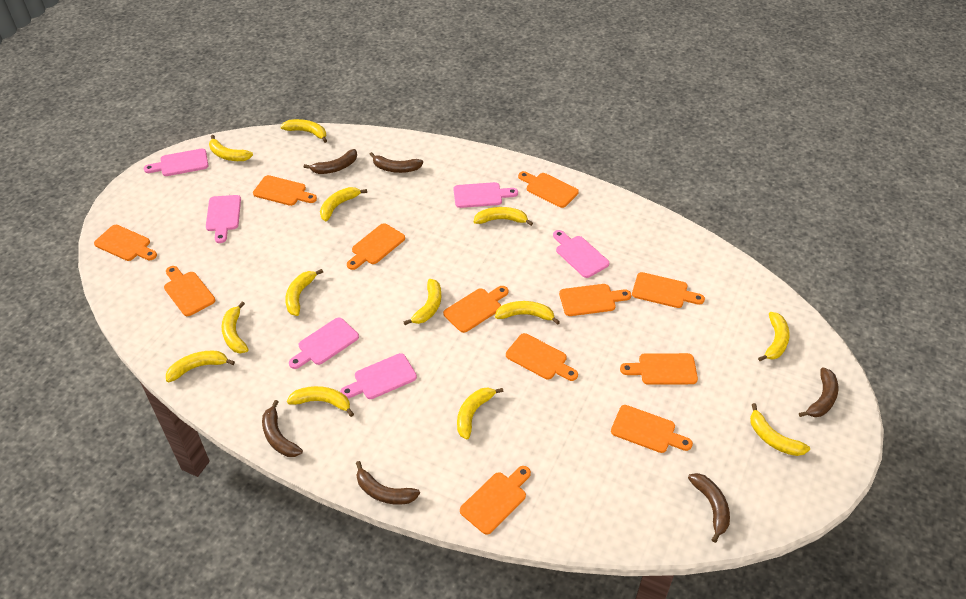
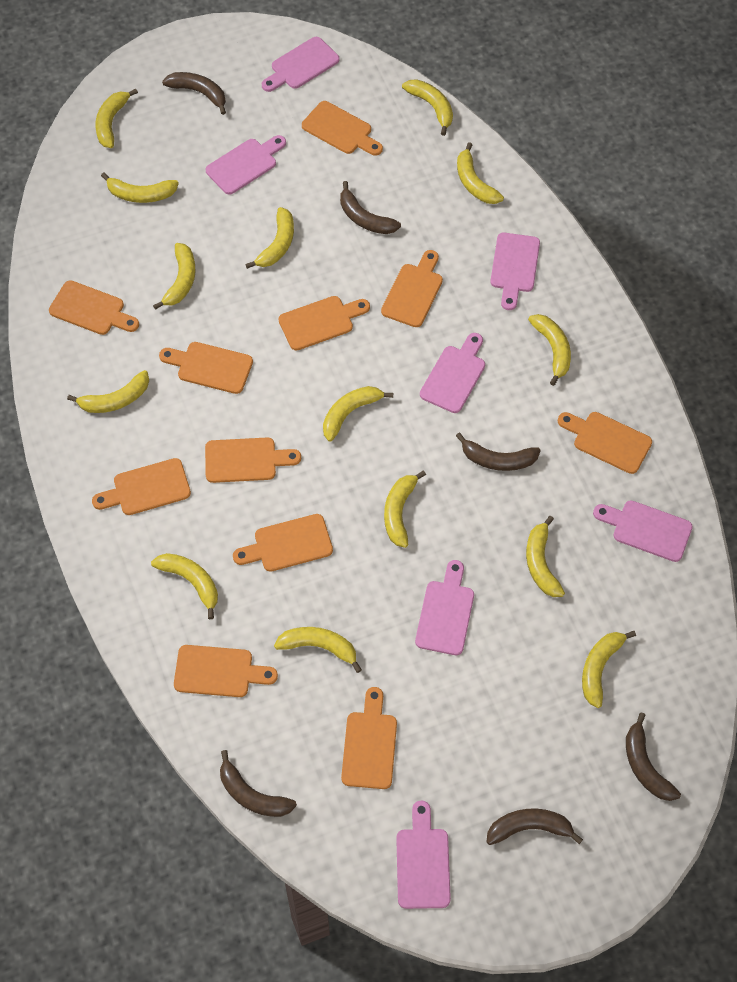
orange cutting board: 12 -> 11
pink cutting board: 6 -> 7
yellow banana: 13 -> 14

